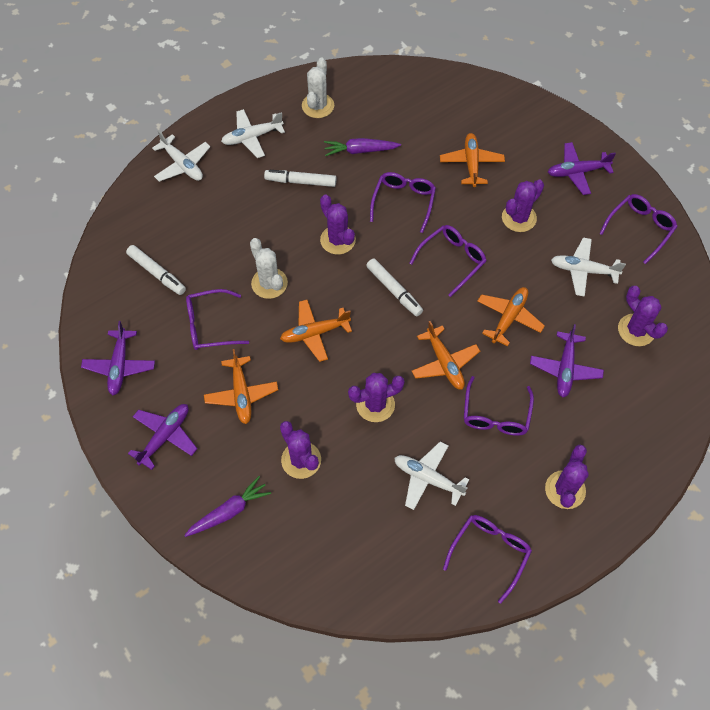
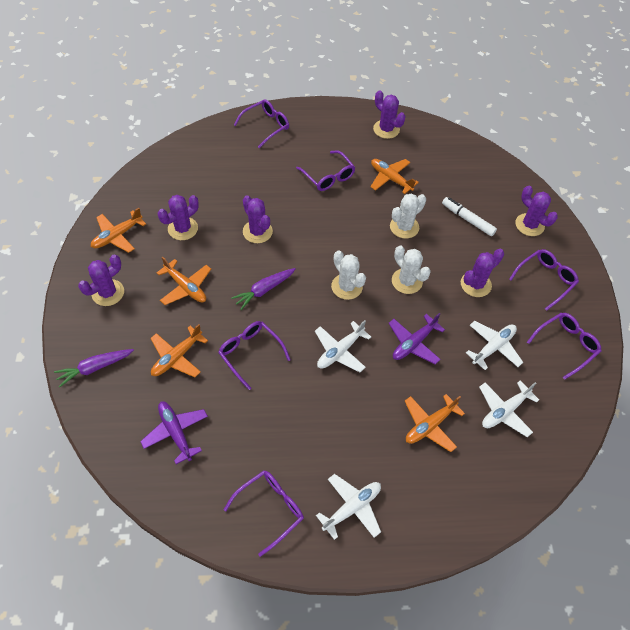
purple plane: 4 -> 2
white cactus: 2 -> 3
white marker: 3 -> 1

